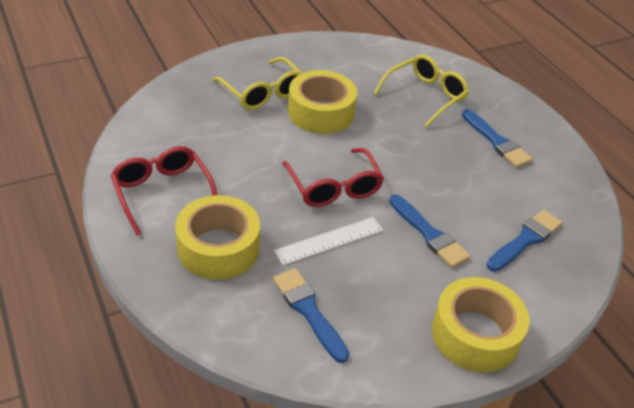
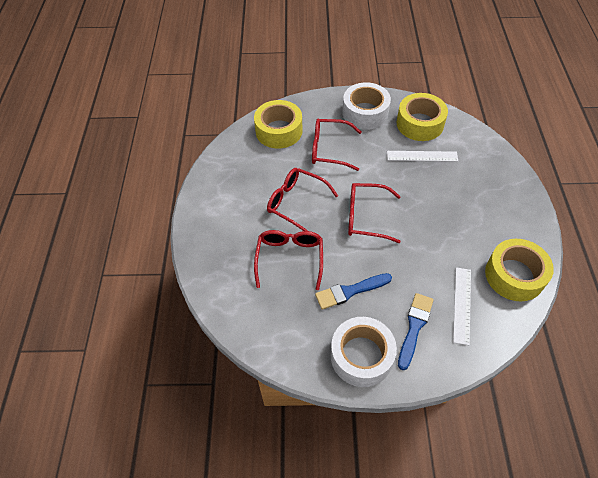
blue brush: 4 -> 2
red glasses: 2 -> 4
white ruler: 1 -> 2
white tape: 0 -> 2
yellow glasses: 2 -> 0

